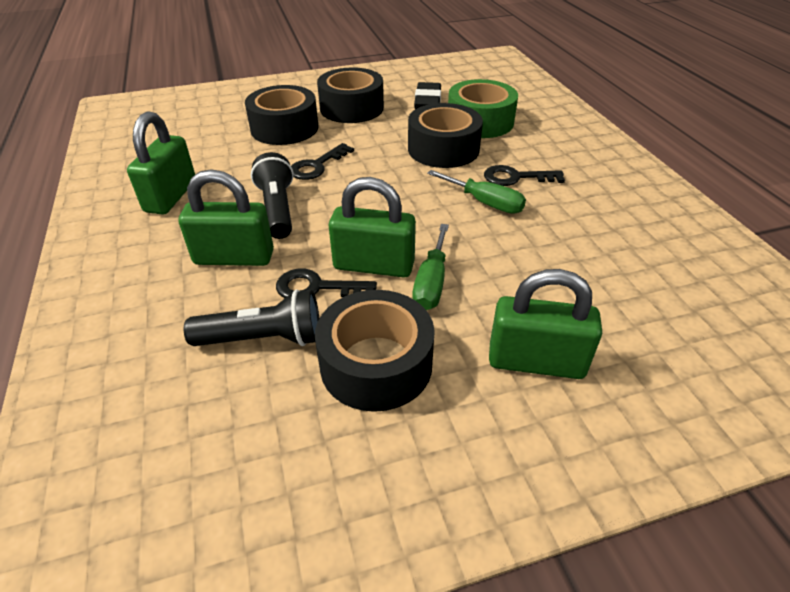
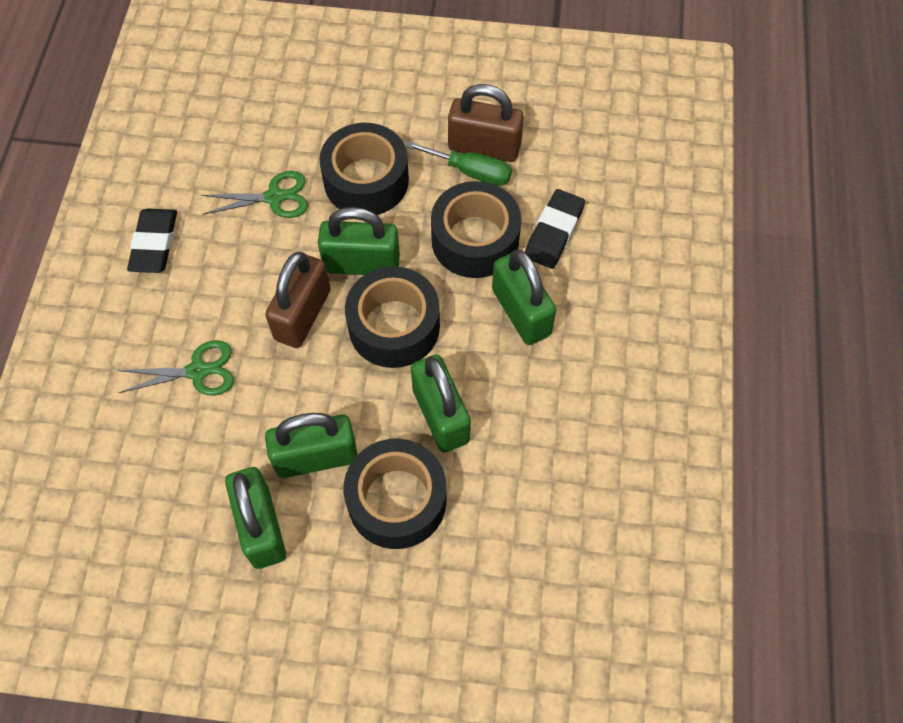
black eraser: 1 -> 2
black flashlight: 2 -> 0
black key: 3 -> 0
brown padlock: 0 -> 2
green padlock: 4 -> 5
green scissors: 0 -> 2
green screwdriver: 2 -> 1
green tape: 1 -> 0

